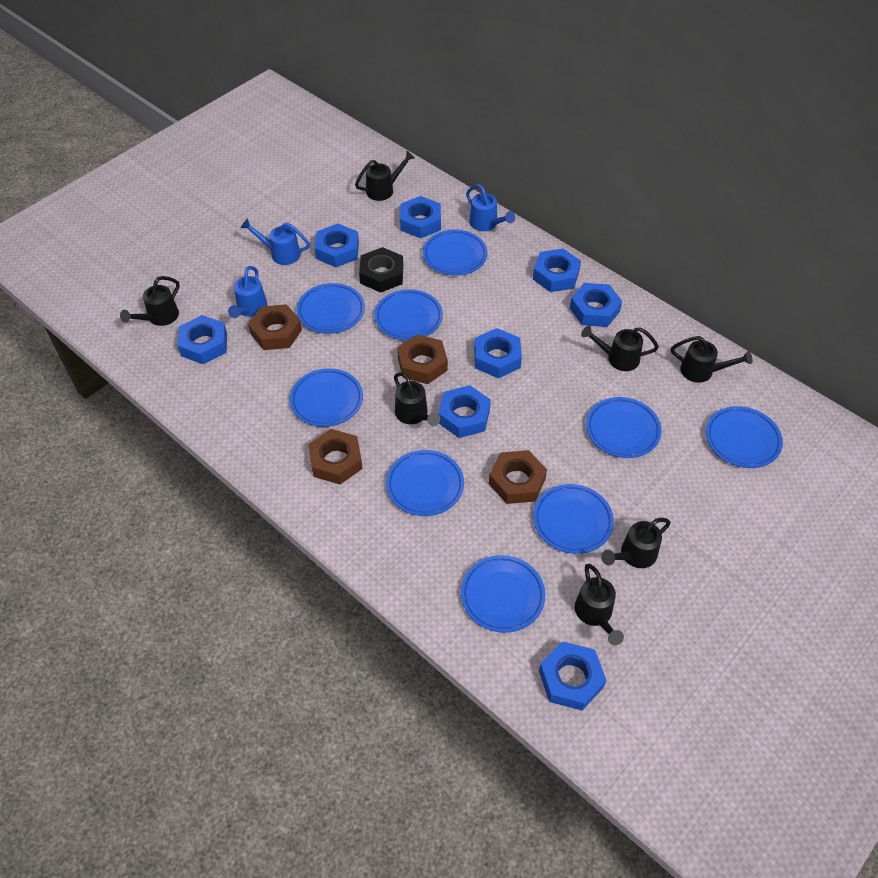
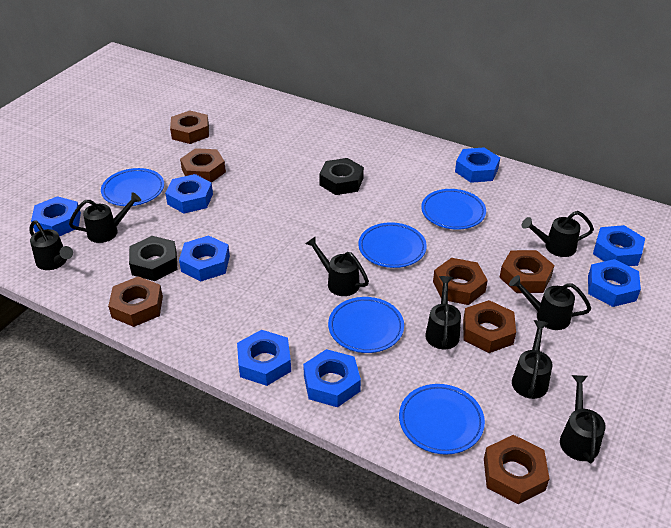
black nut: 1 -> 2
black watering can: 7 -> 8
blue plate: 9 -> 5
blue watering can: 3 -> 0
brown nut: 4 -> 7

